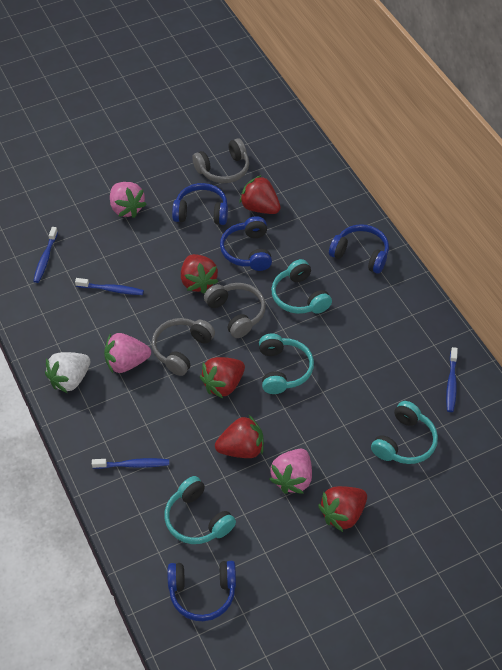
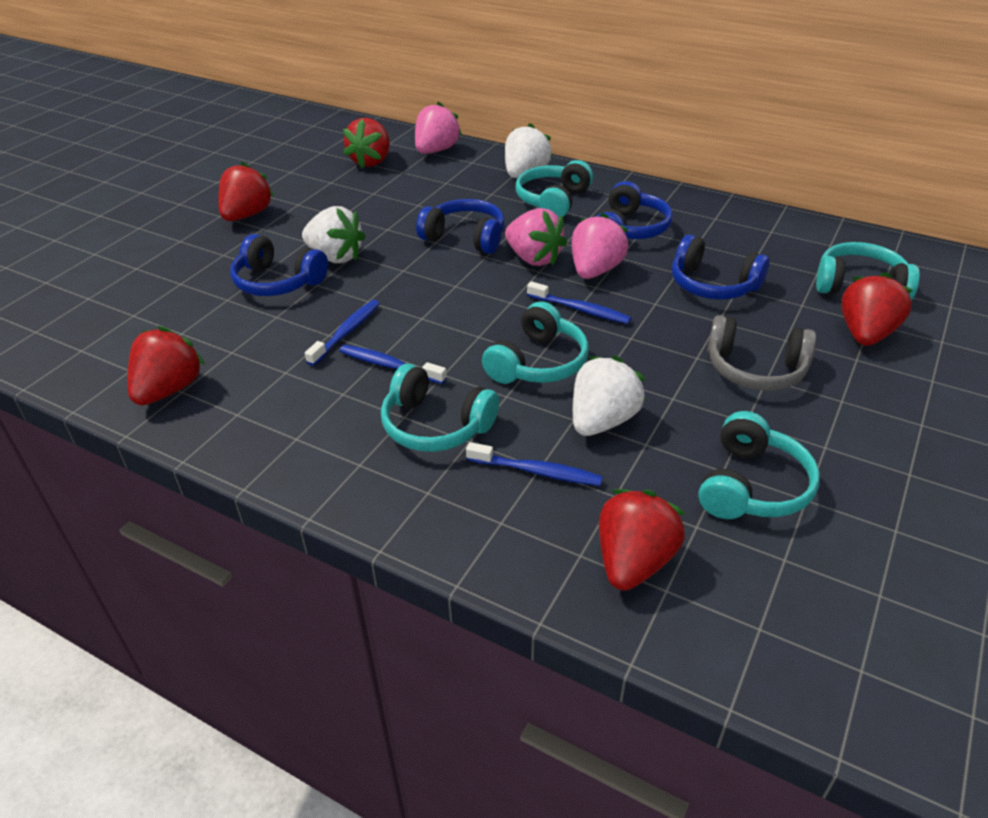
grey headphones: 3 -> 1
turquoise headphones: 4 -> 5
white strawberry: 1 -> 3

